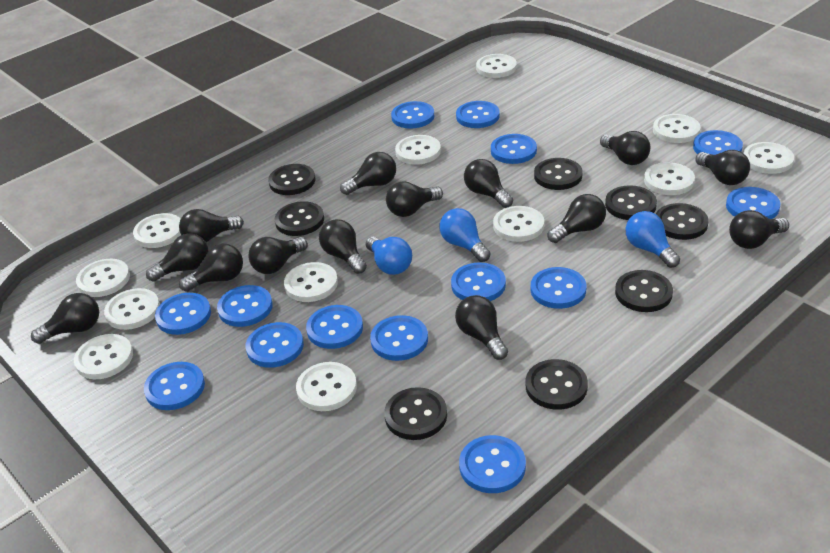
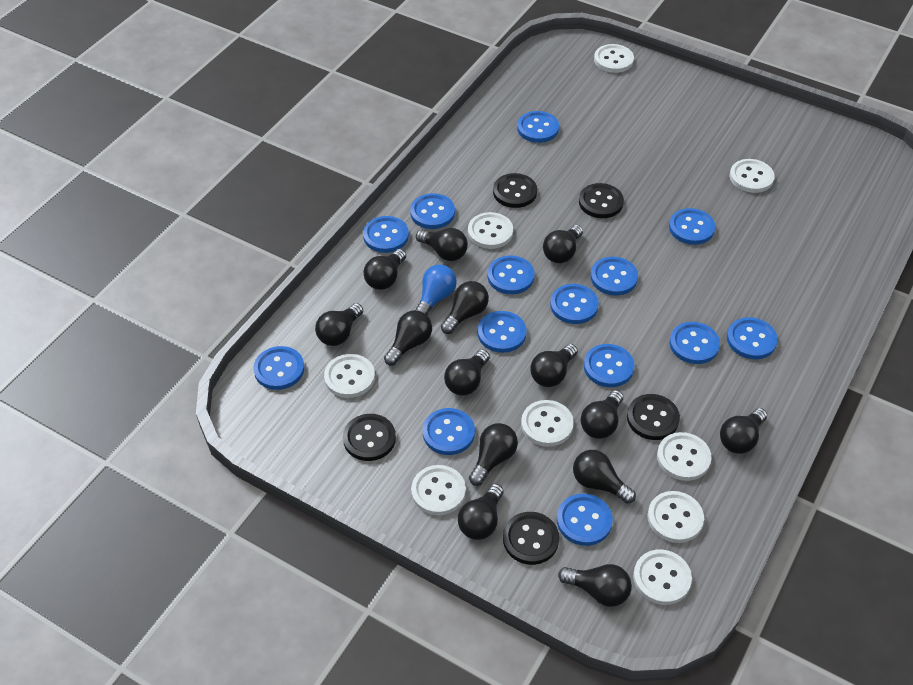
black button: 8 -> 5
blue light bulb: 3 -> 1
white button: 12 -> 9

